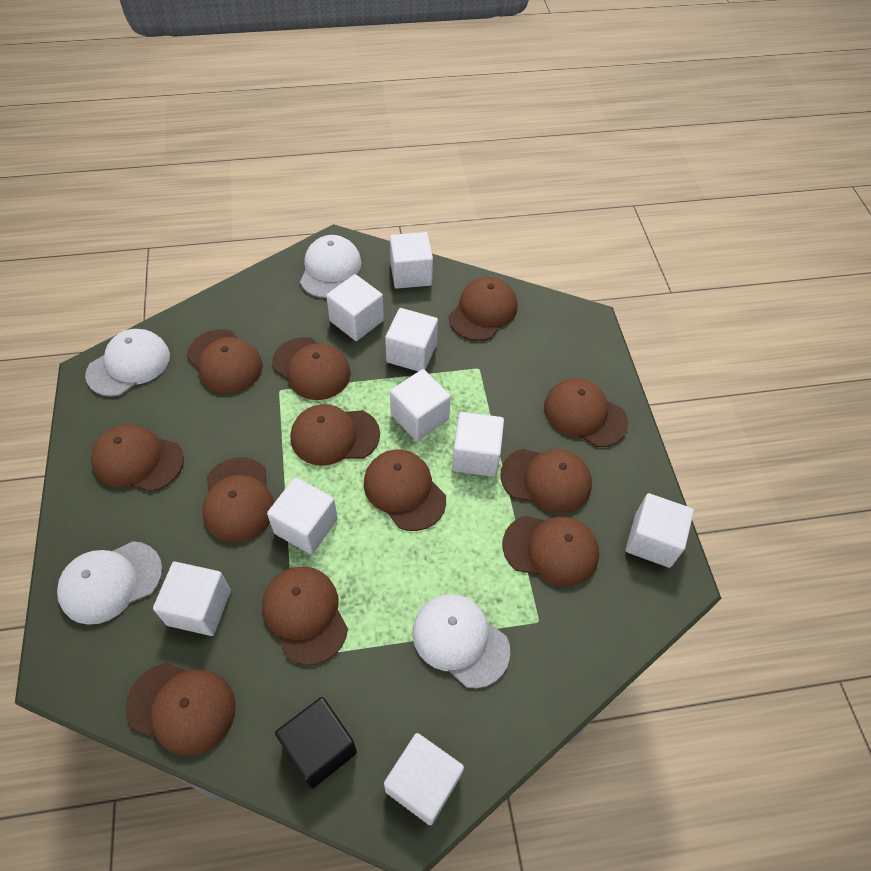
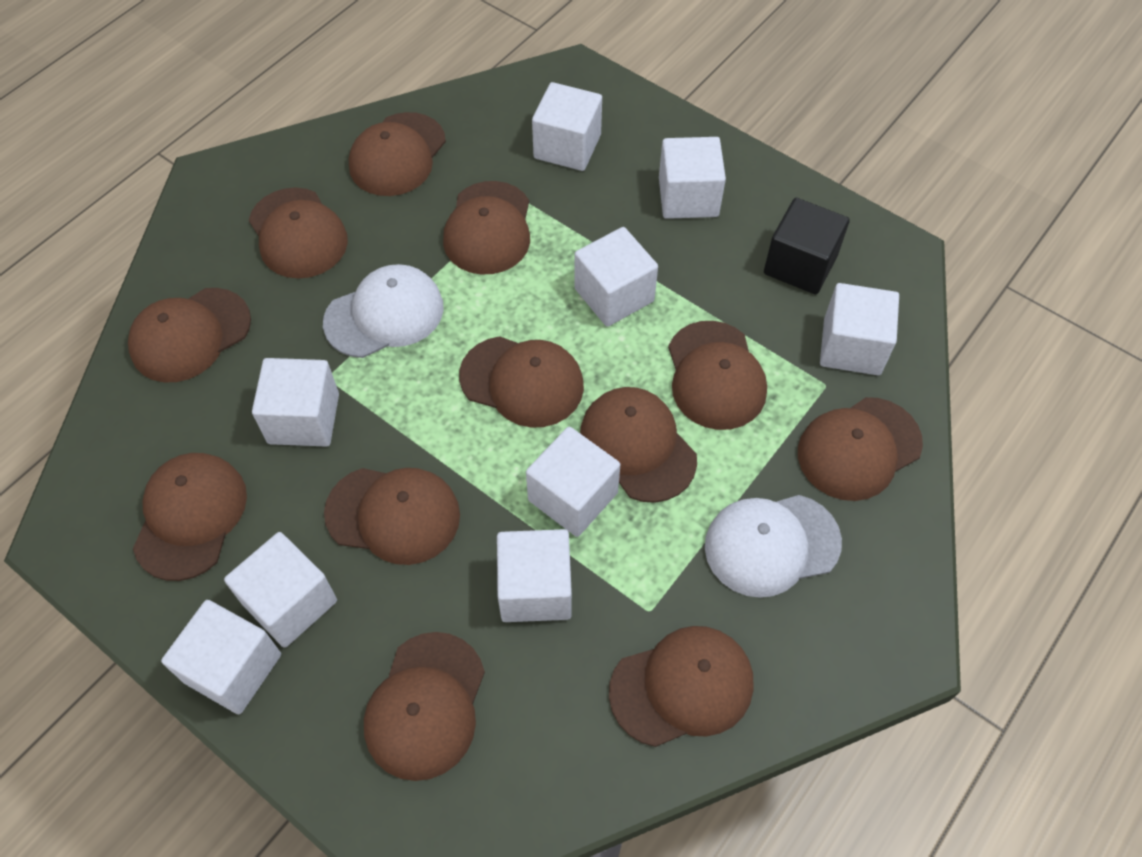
white cap: 4 -> 2

